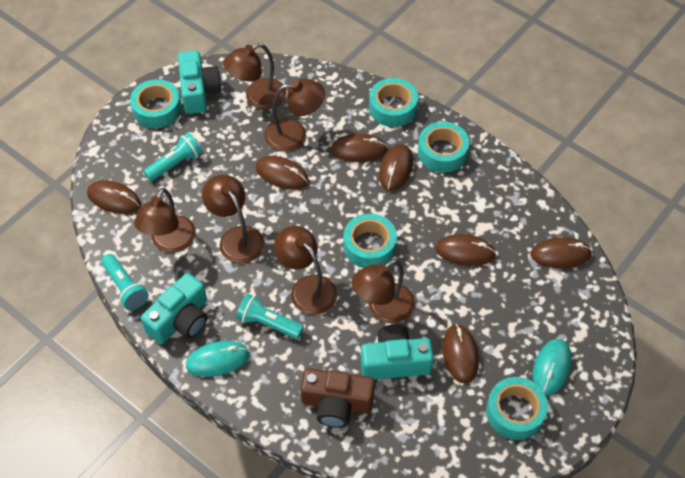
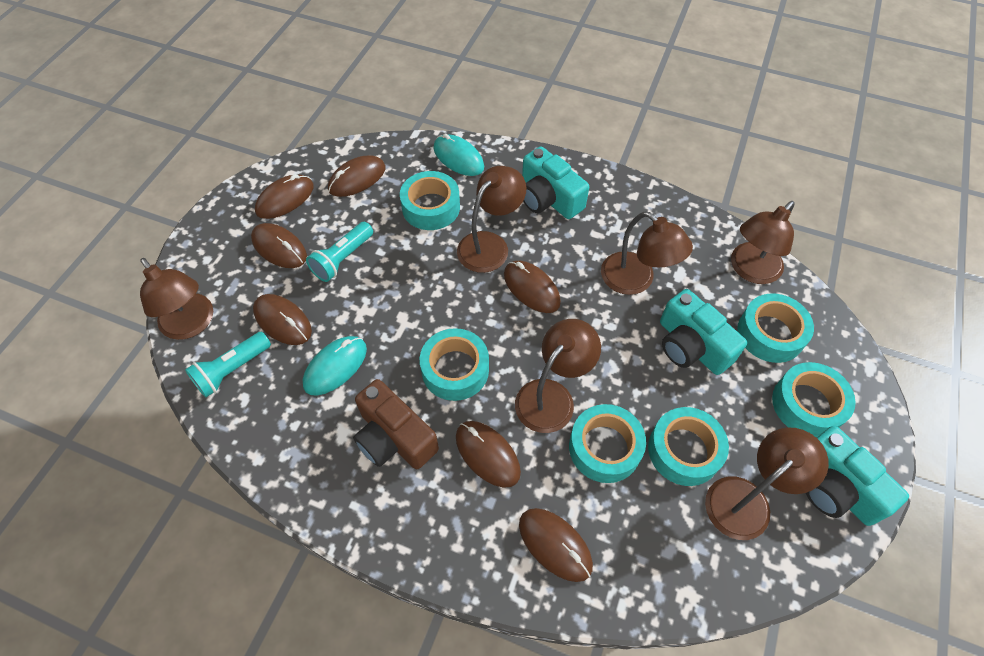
turquoise flashlight: 3 -> 2
turquoise tape: 5 -> 6

